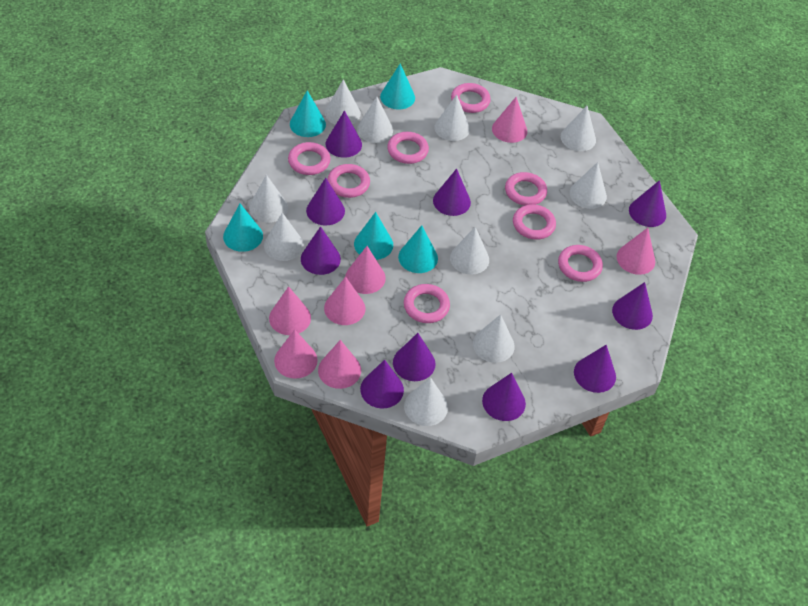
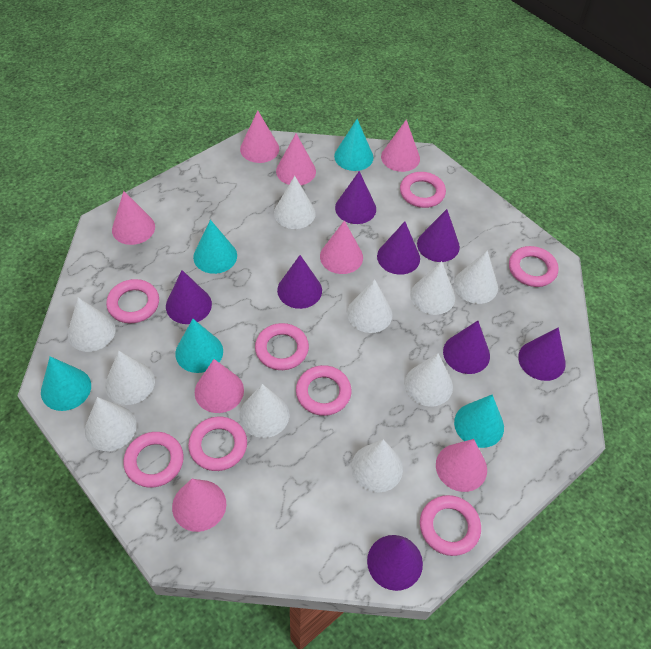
pink cone: 7 -> 8
purple cone: 10 -> 8

